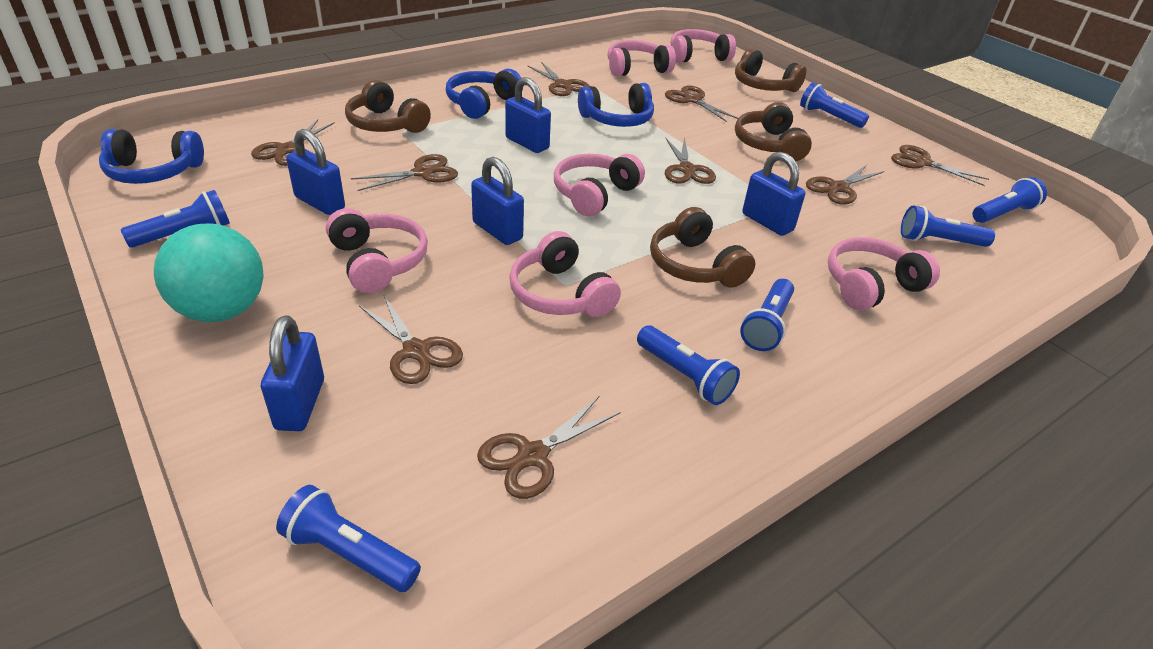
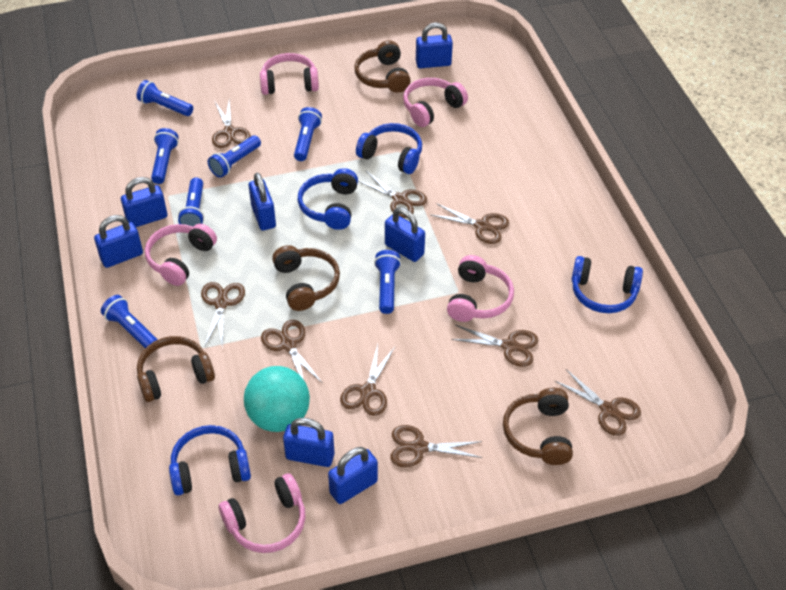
blue headphones: 3 -> 4
blue padlock: 5 -> 7
pink headphones: 6 -> 5

